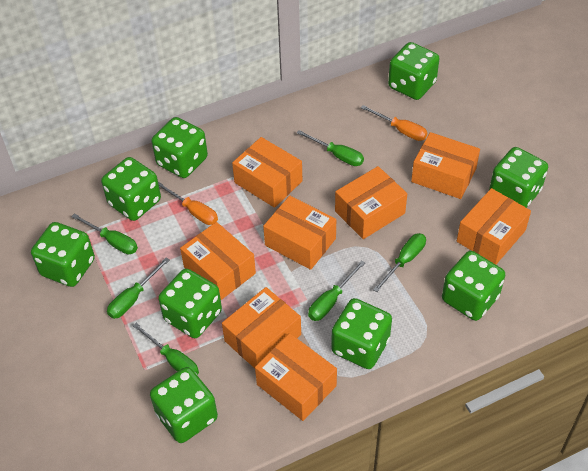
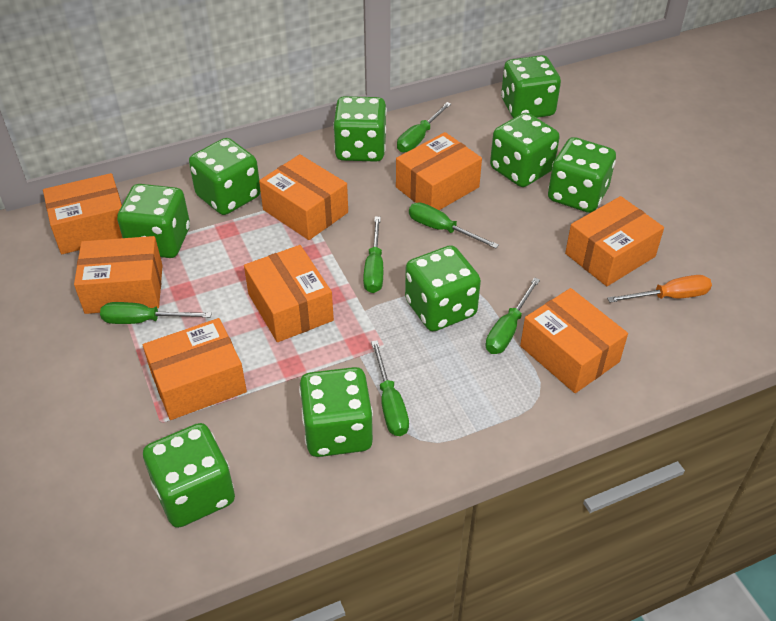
orange screwdriver: 2 -> 1

